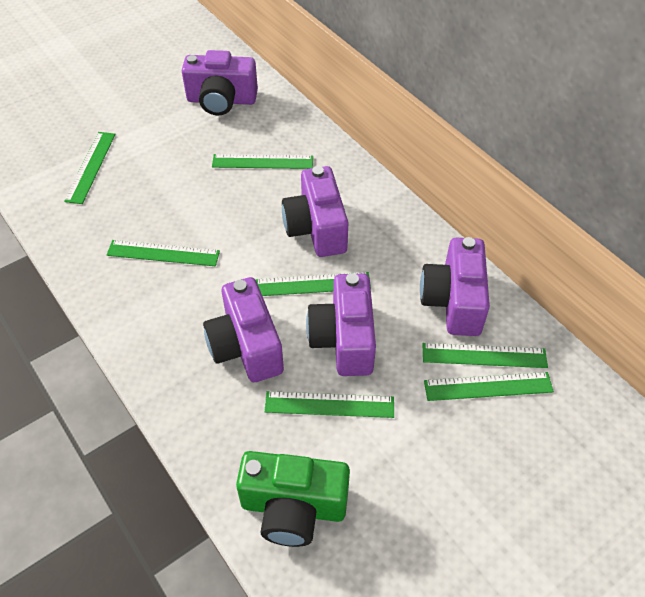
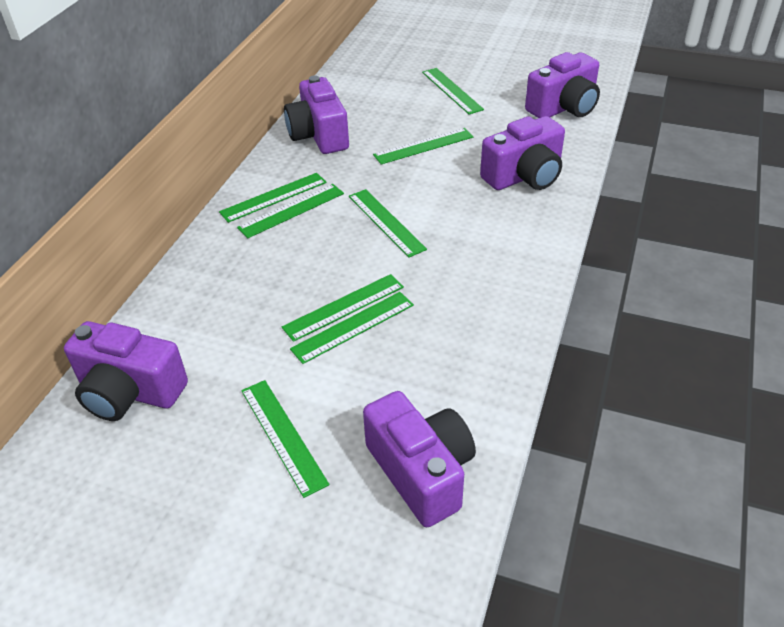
green camera: 1 -> 0
green ruler: 7 -> 8

